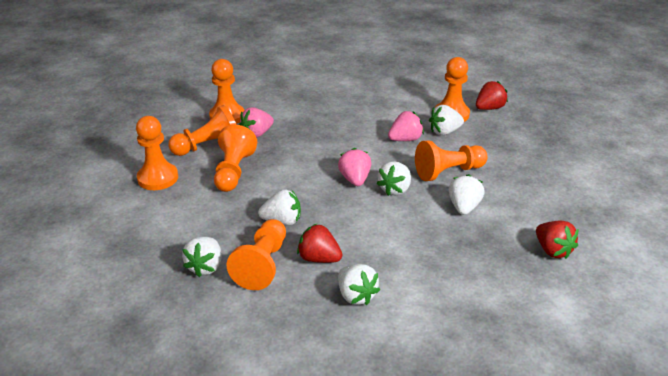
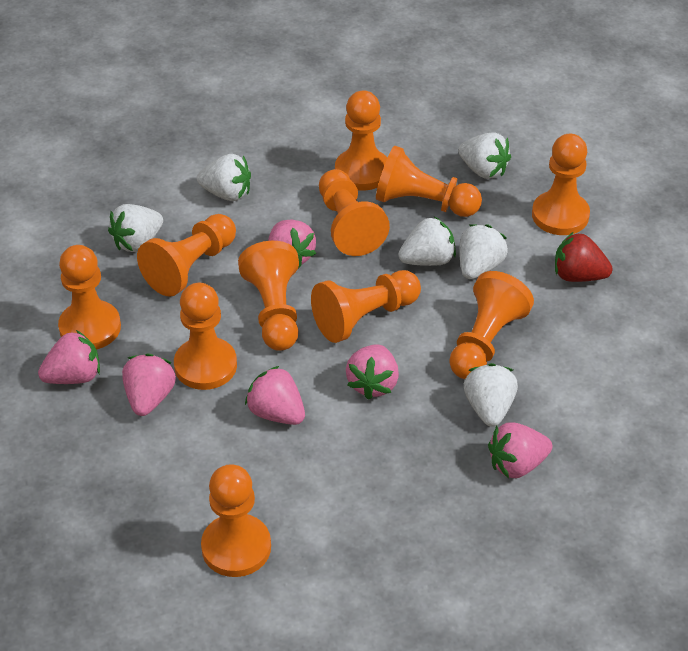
orange pawn: 7 -> 11
pink strawberry: 3 -> 6
red strawberry: 3 -> 1

